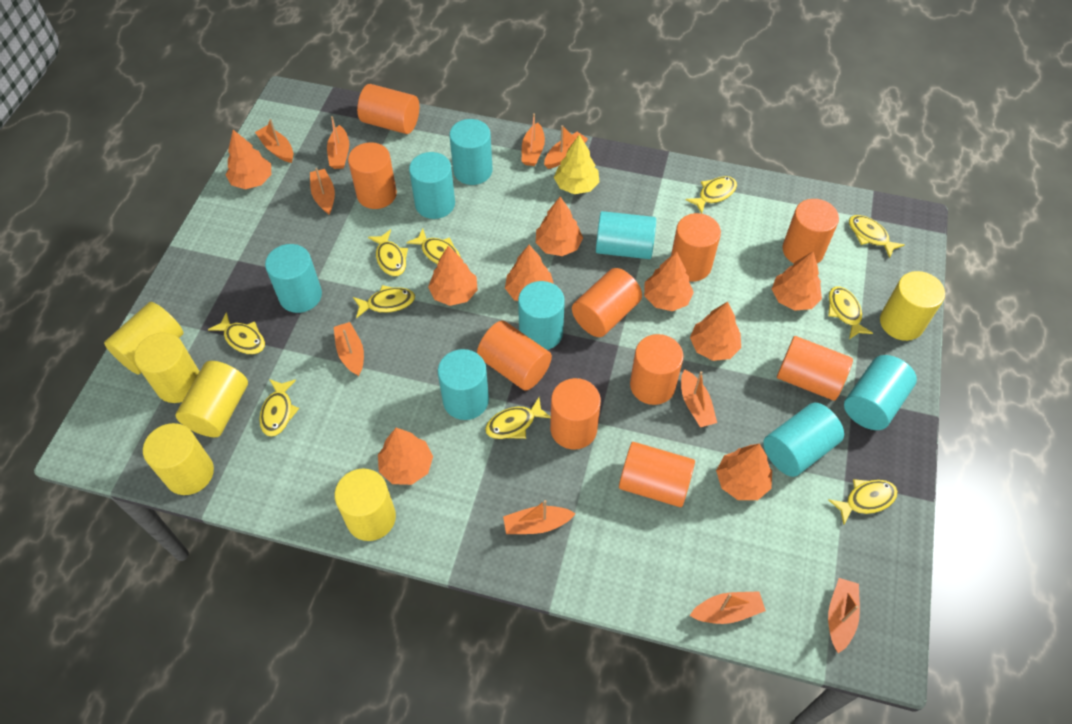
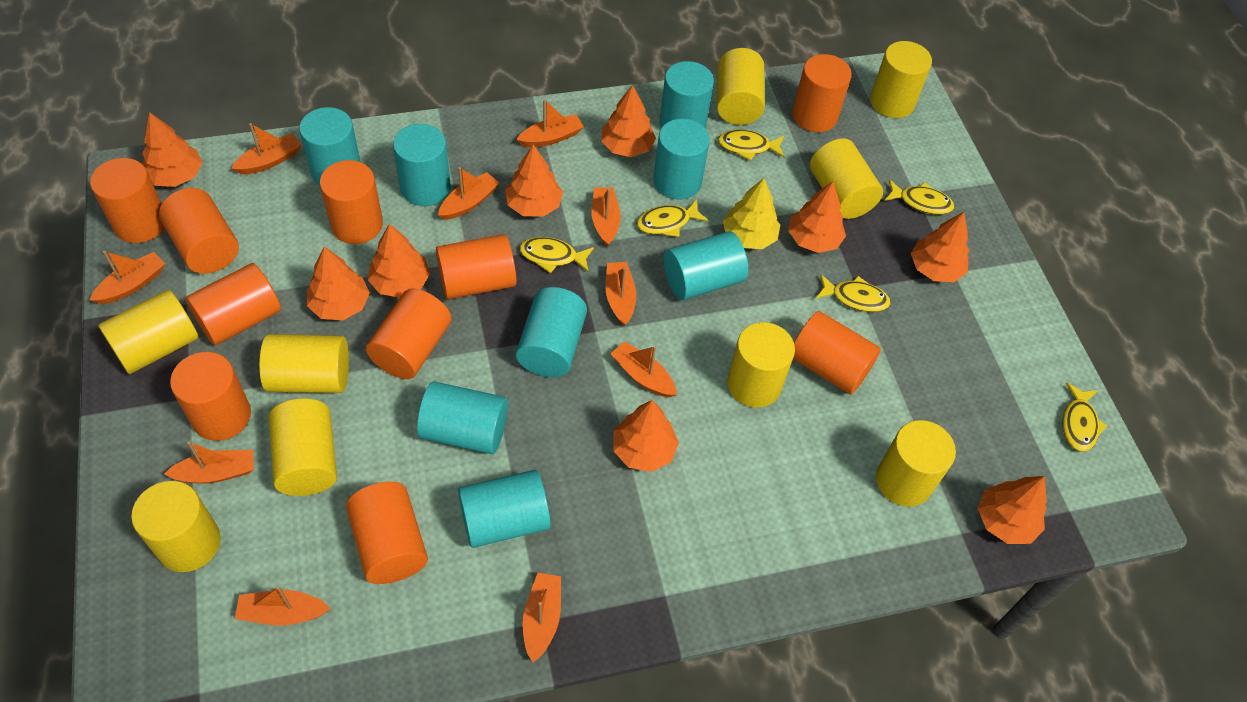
yellow cylinder: 6 -> 9
yellow fish: 10 -> 6

